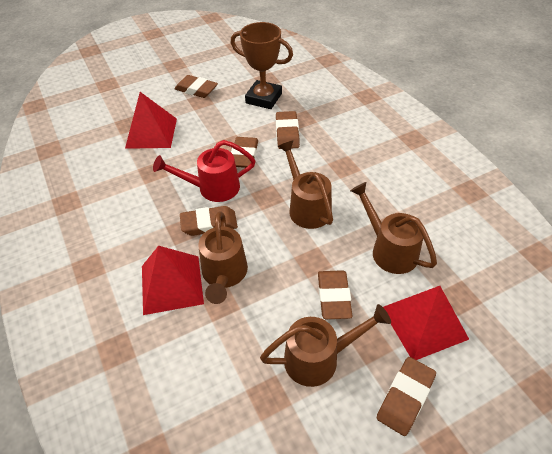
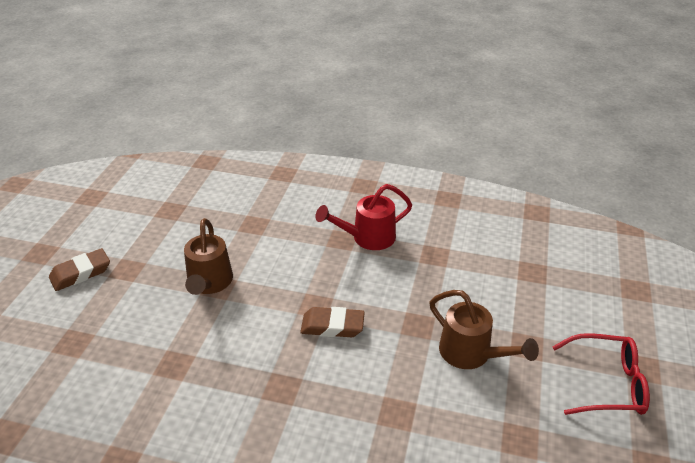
brown eraser: 6 -> 2
brown trophy: 1 -> 0
brown watering can: 4 -> 2
red glasses: 0 -> 1
red pyramid: 3 -> 0

